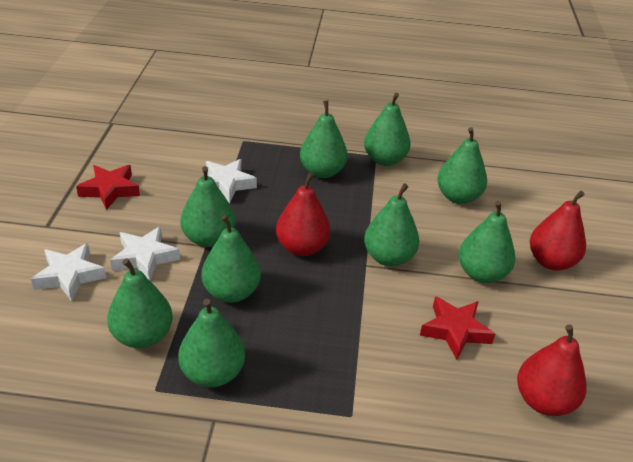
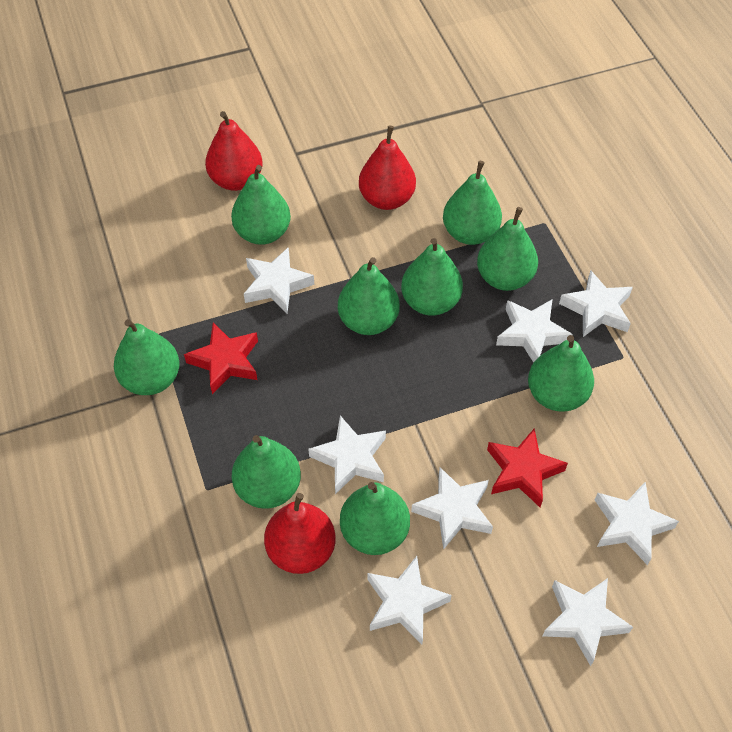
white star: 3 -> 8

